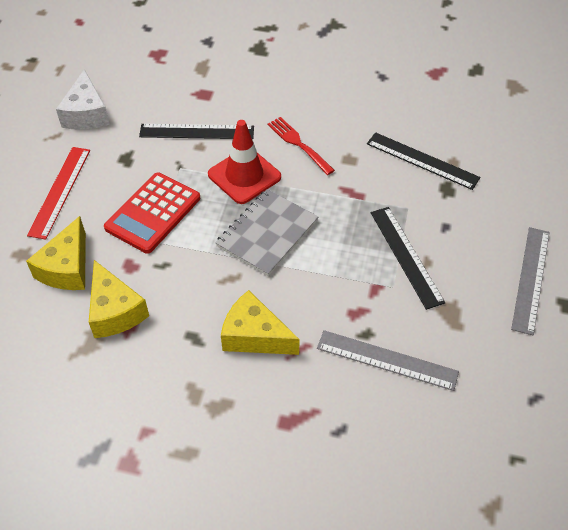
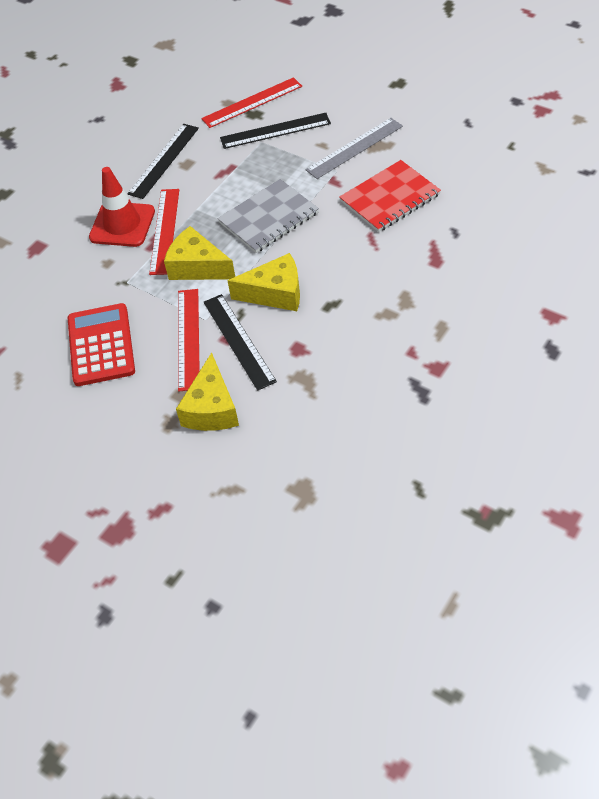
grey ruler: 2 -> 1
red fork: 1 -> 0
red notebook: 0 -> 1
red ruler: 1 -> 3
white cheese: 1 -> 0

